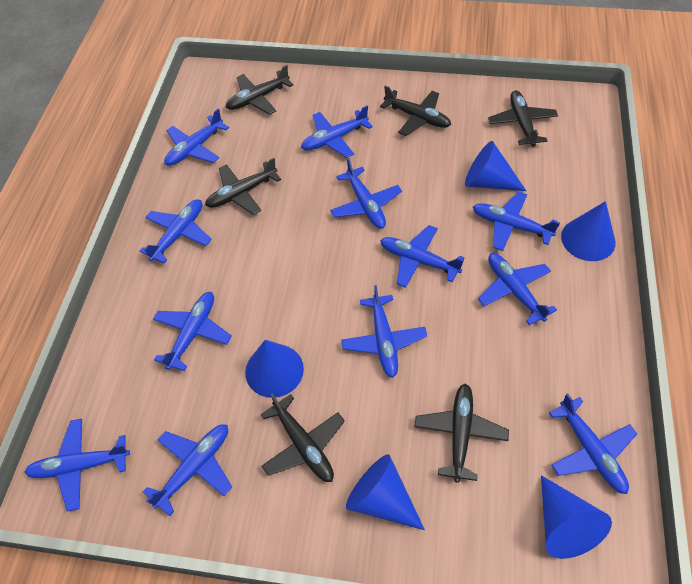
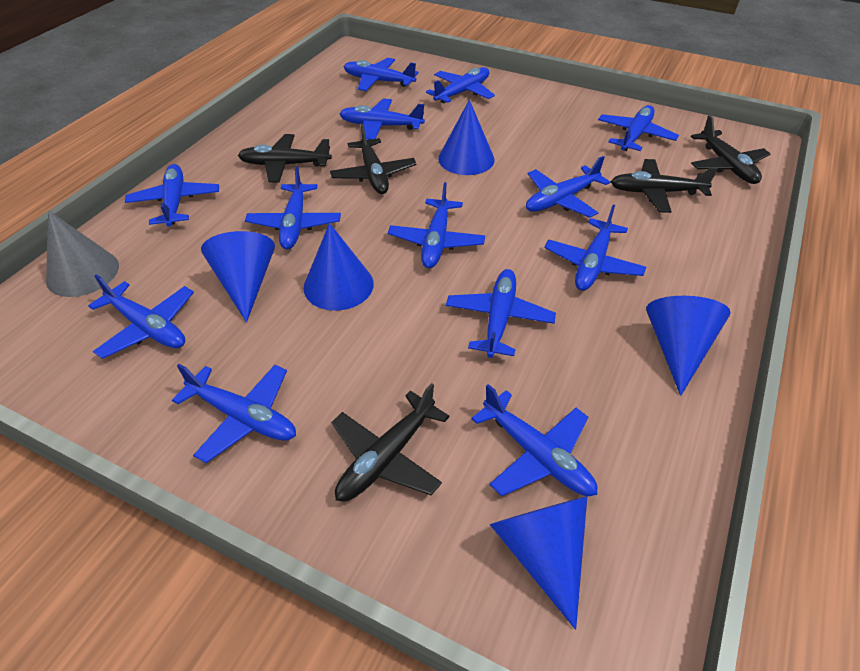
black plane: 6 -> 5
blue plane: 12 -> 13
grey cone: 0 -> 1

